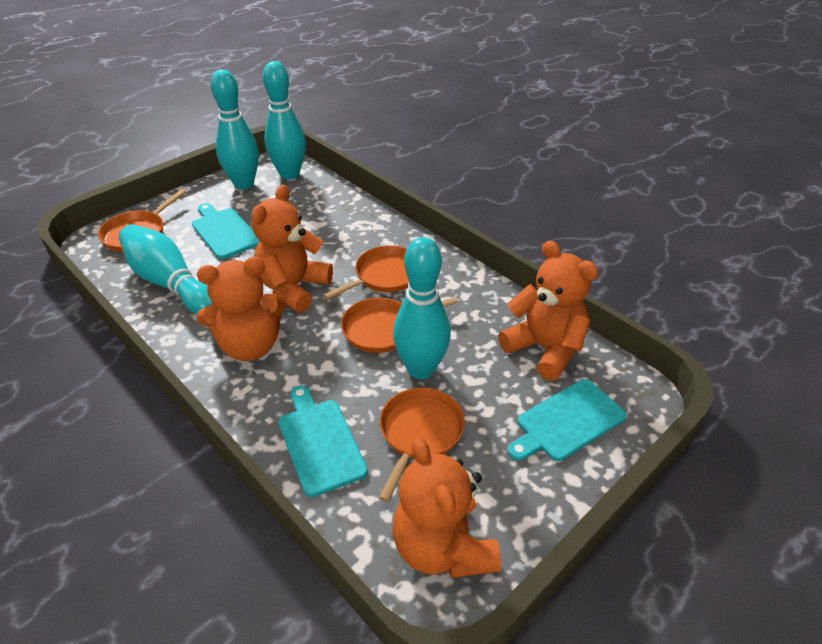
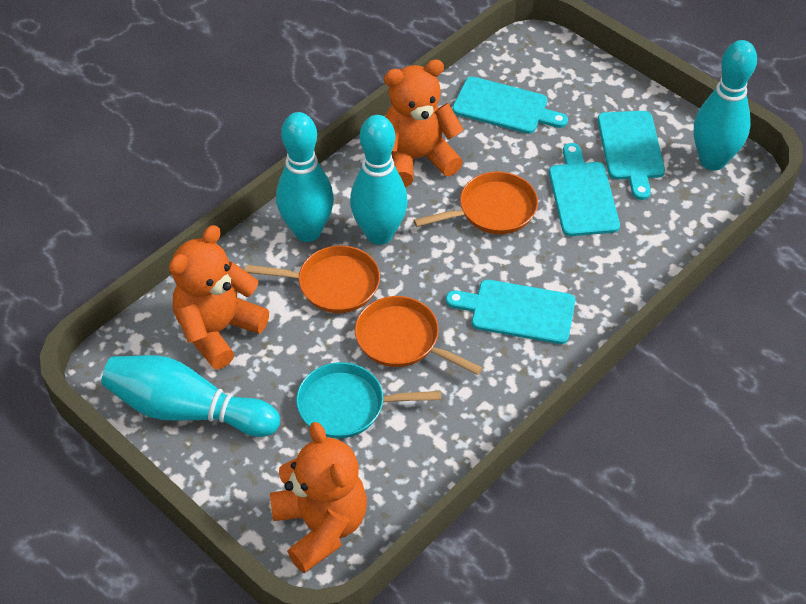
orange pan: 4 -> 3
orange teddy bear: 4 -> 3
turquoise cutting board: 3 -> 4
turquoise pan: 0 -> 1

